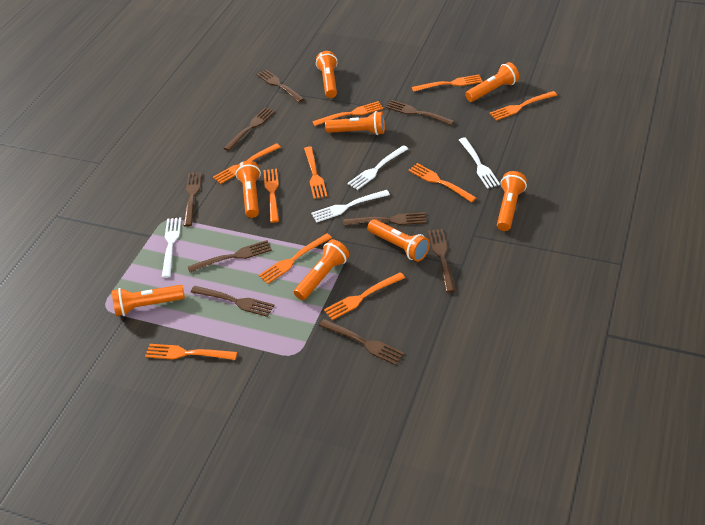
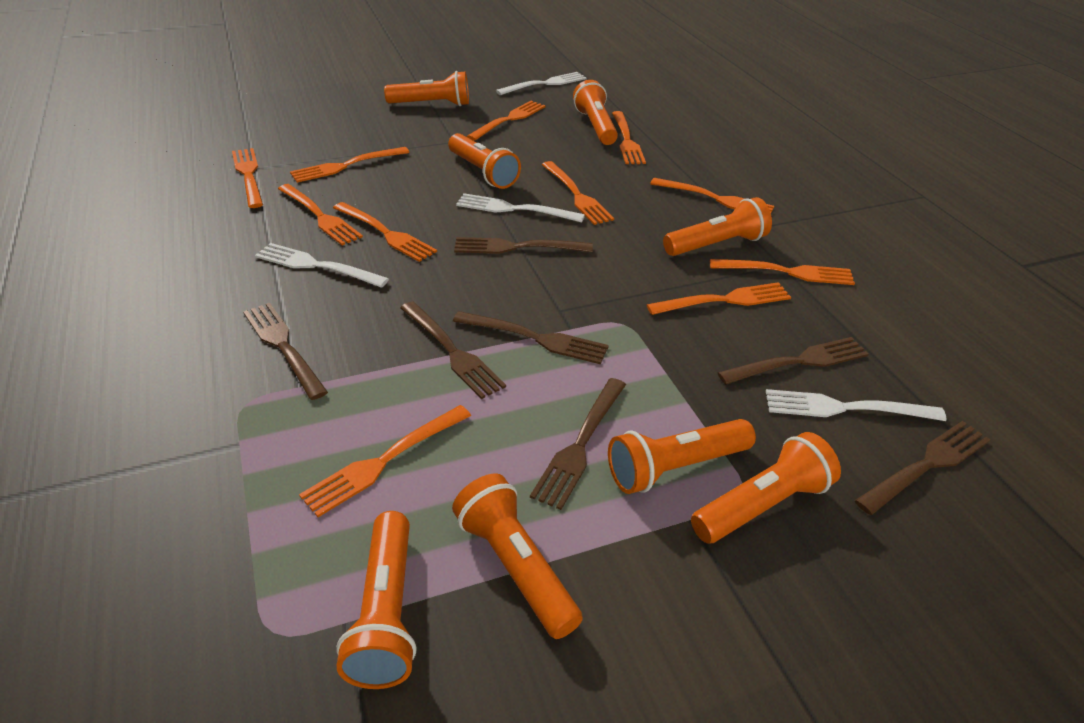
brown fork: 9 -> 7
orange fork: 10 -> 11

